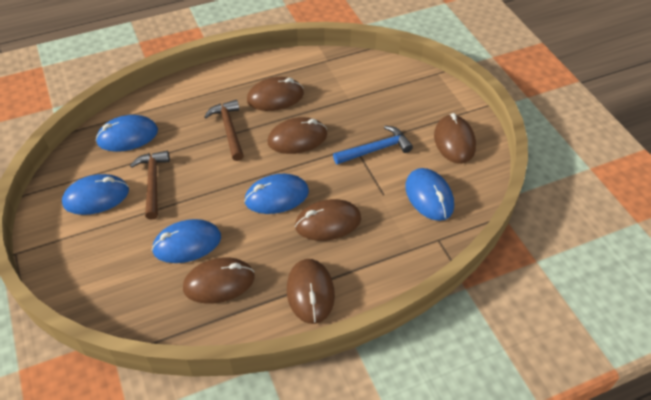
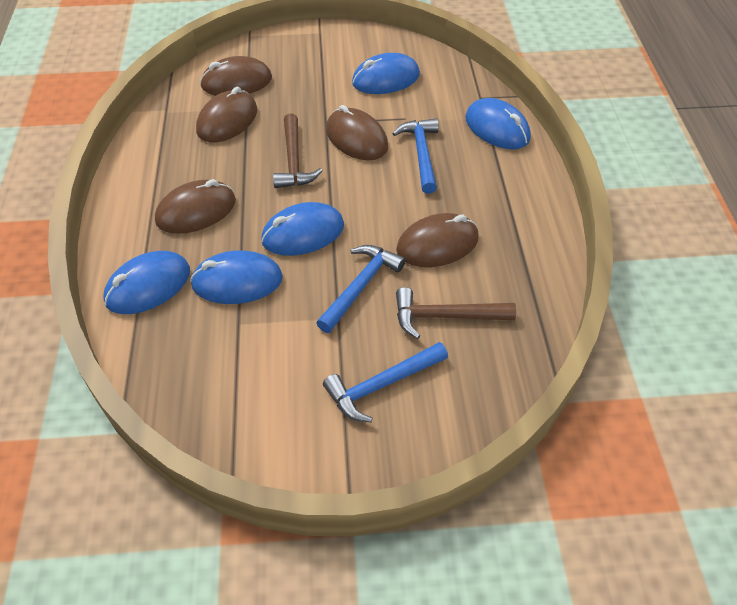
blue hammer: 1 -> 3
brown mouse: 6 -> 5

